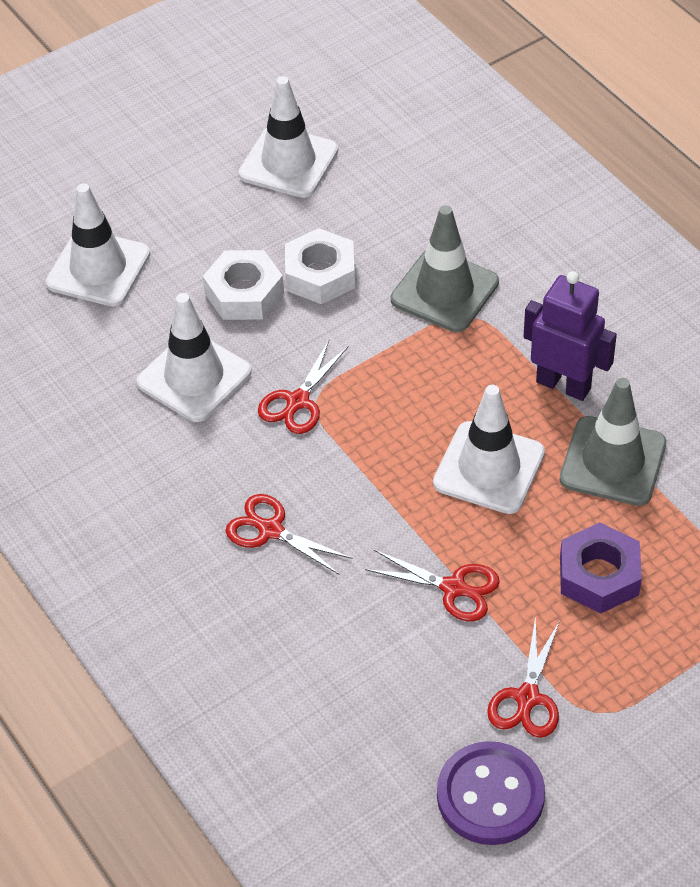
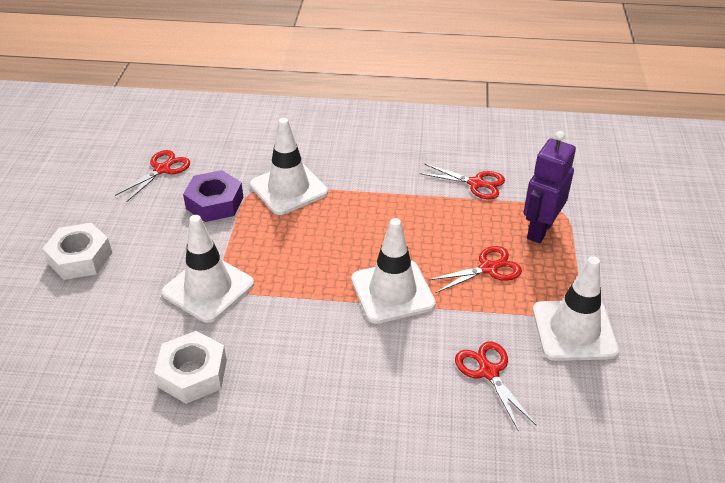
grey traffic cone: 2 -> 0
purple button: 1 -> 0

